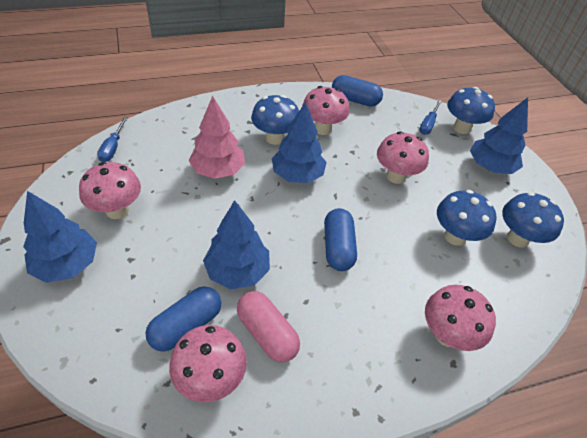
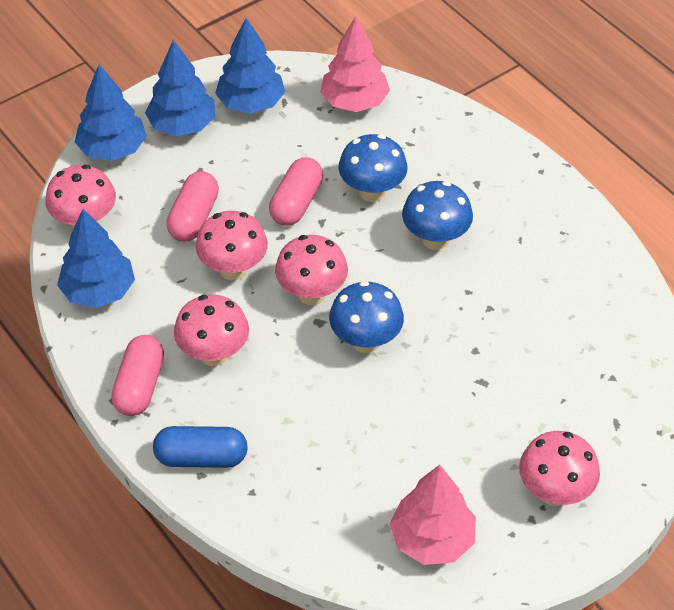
blue capsule: 3 -> 1
blue mushroom: 4 -> 3
blue screwdriver: 2 -> 0
pink capsule: 1 -> 3
pink tree: 1 -> 2

